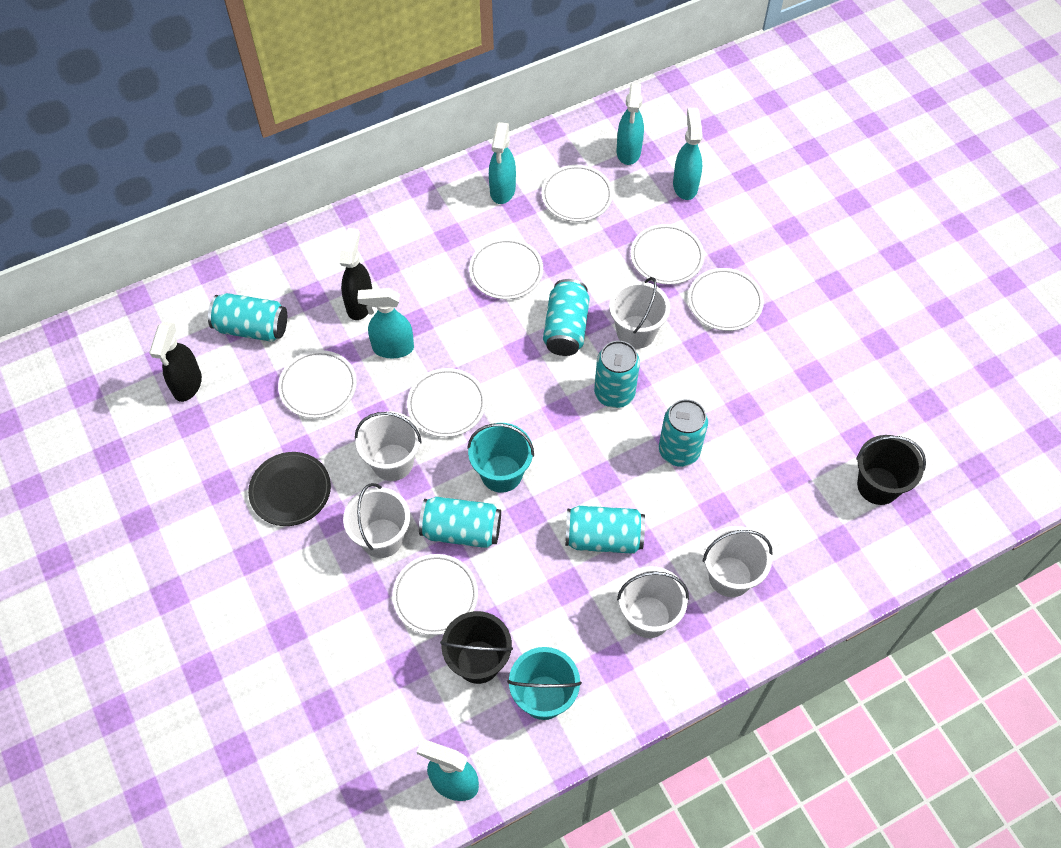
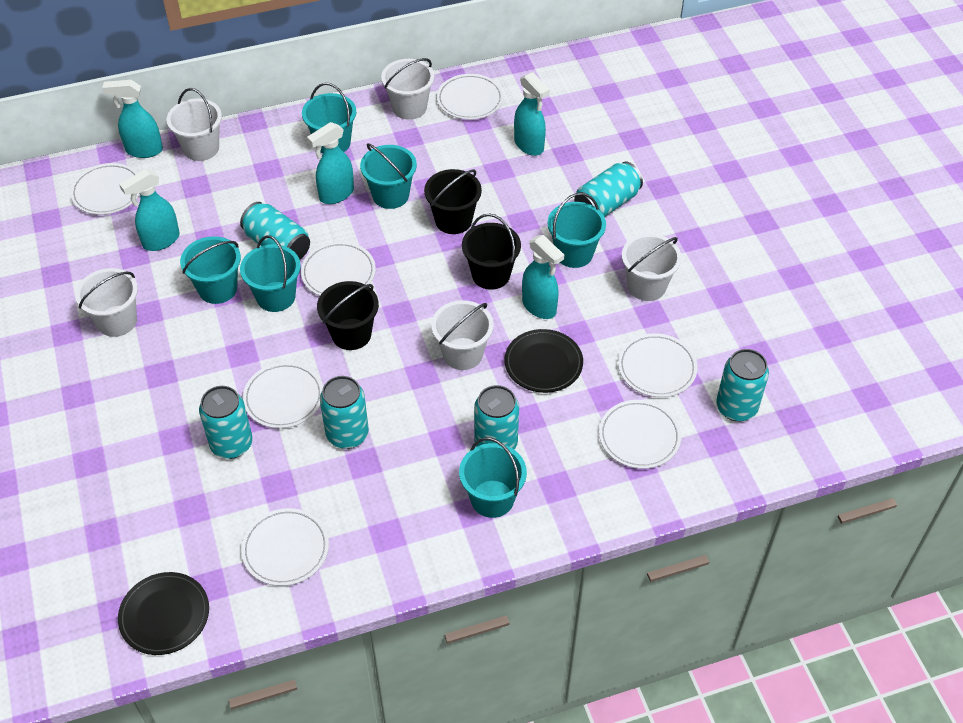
black bucket: 2 -> 3
black plate: 1 -> 2
black spray bottle: 2 -> 0
turquoise bucket: 2 -> 6

